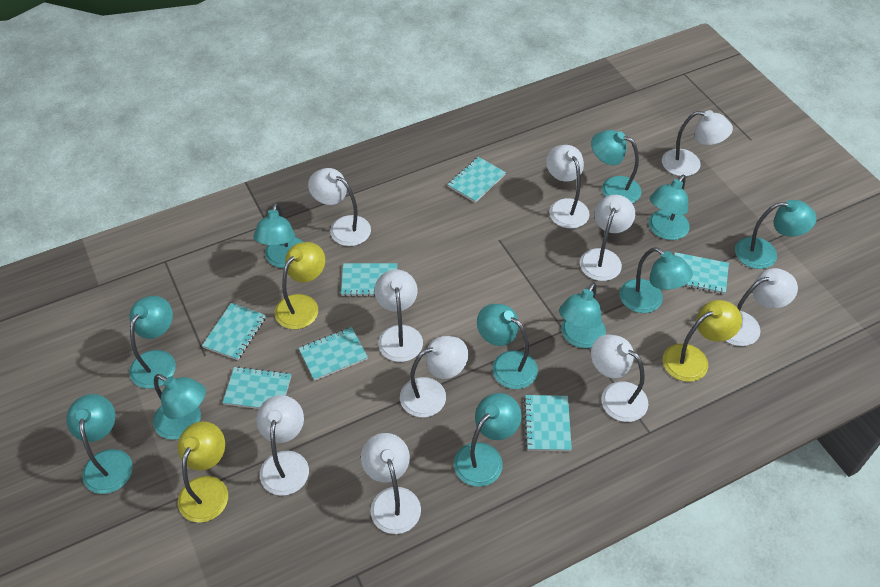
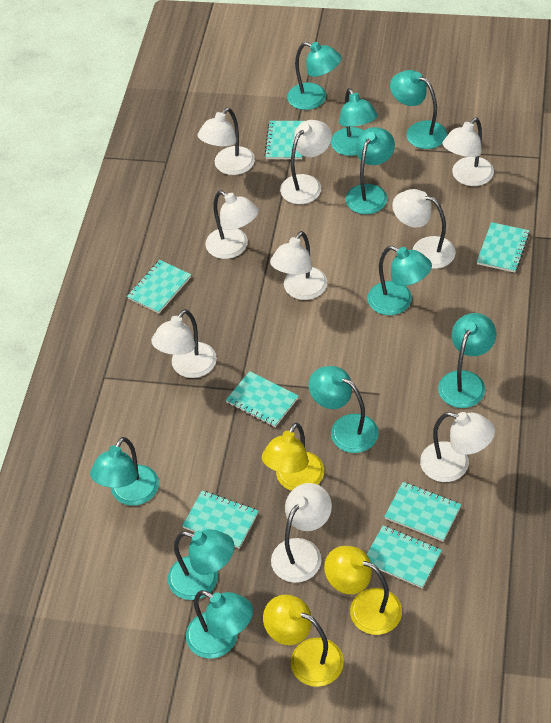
turquoise lamp: 11 -> 10
white lamp: 10 -> 9

